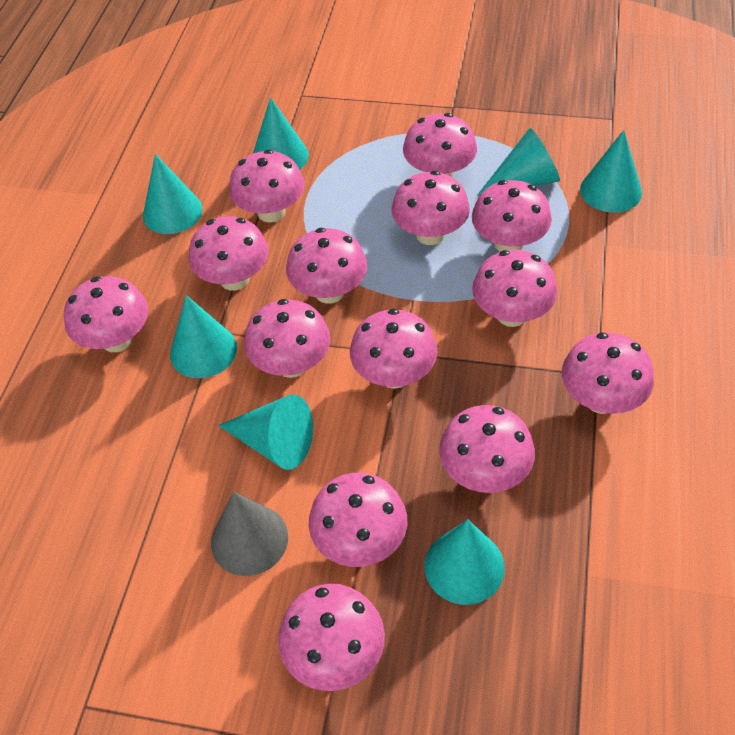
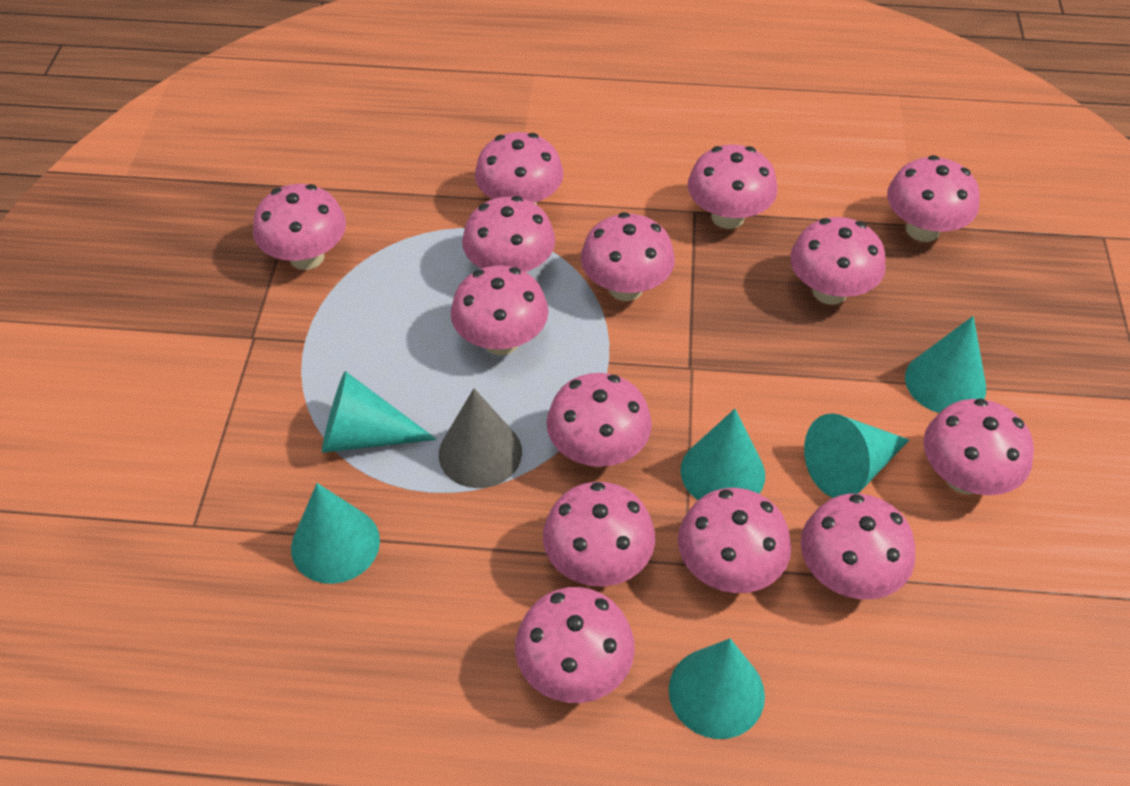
turquoise cone: 7 -> 6

